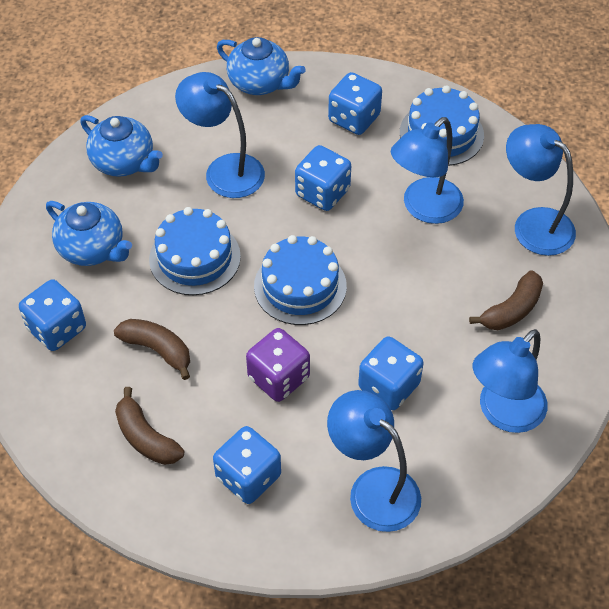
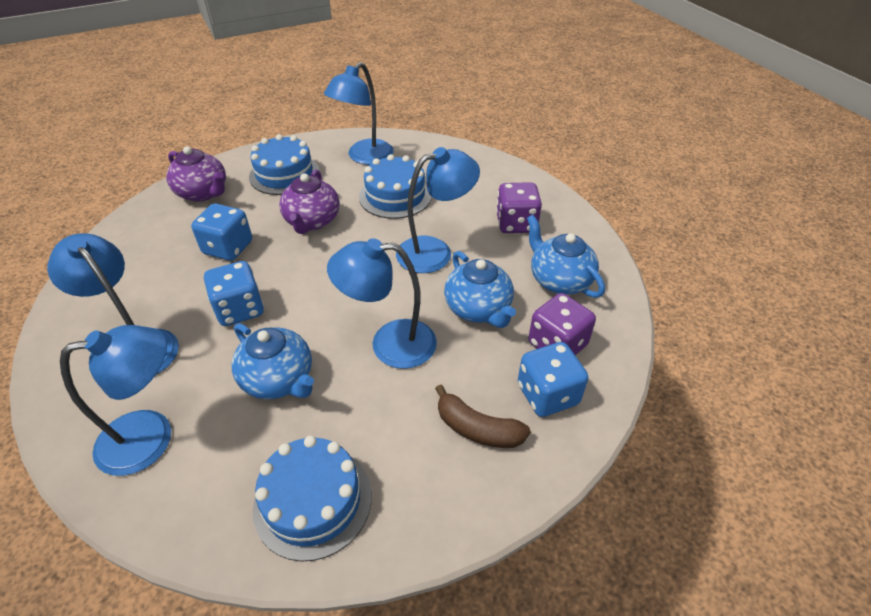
blue dice: 5 -> 3
brown banana: 3 -> 1
purple dice: 1 -> 2
purple teapot: 0 -> 2

